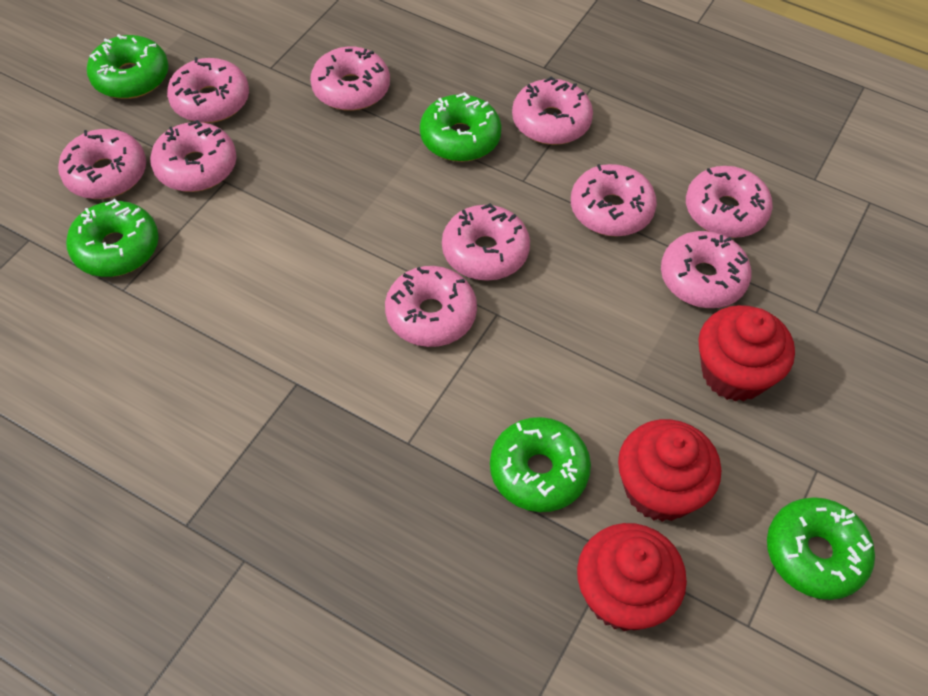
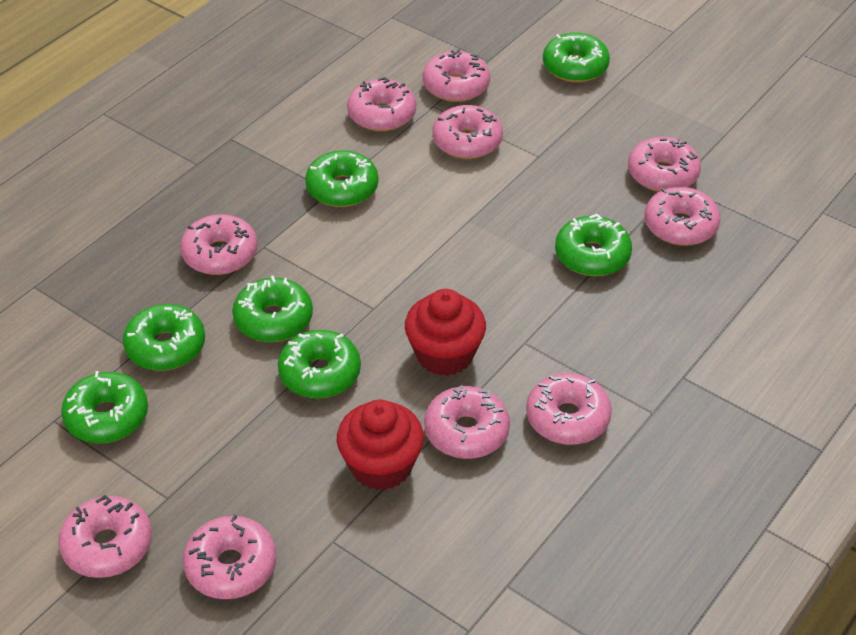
green donut: 5 -> 7
red cupcake: 3 -> 2

